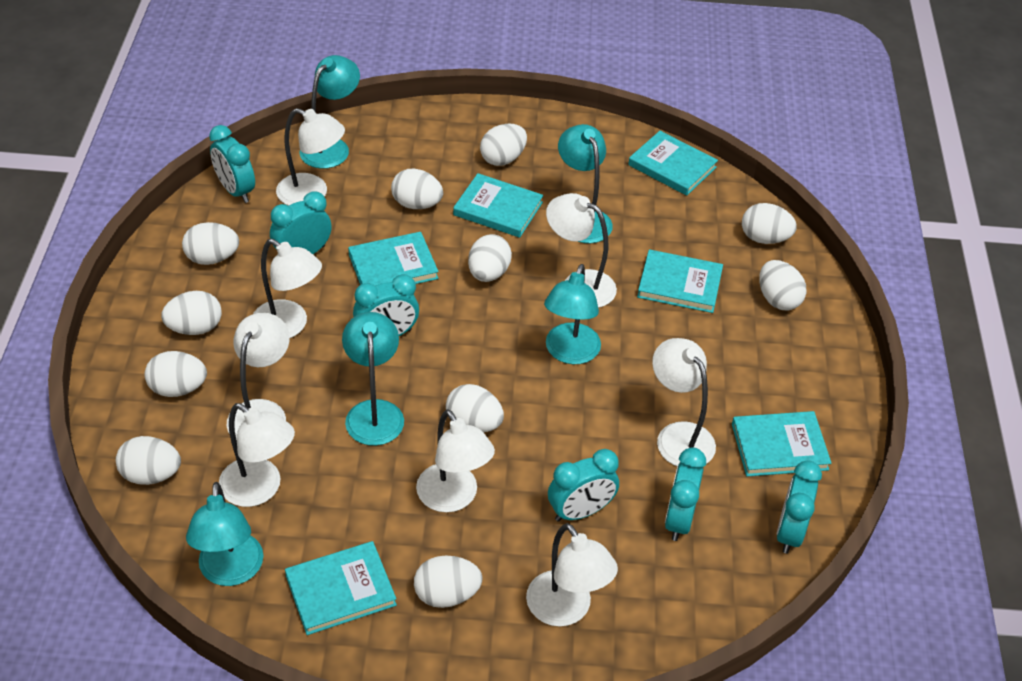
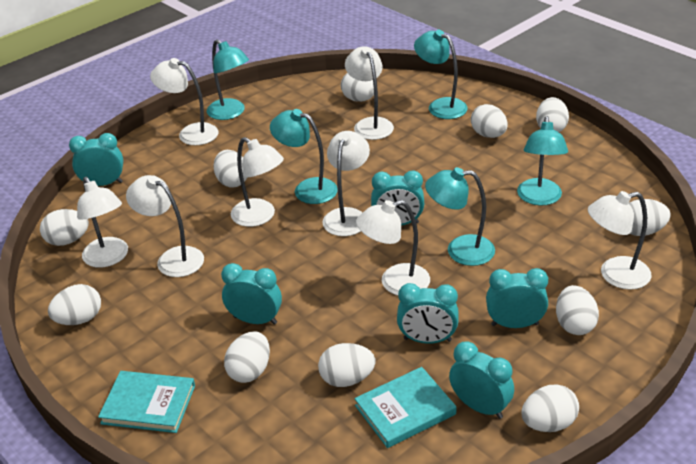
turquoise book: 6 -> 2

